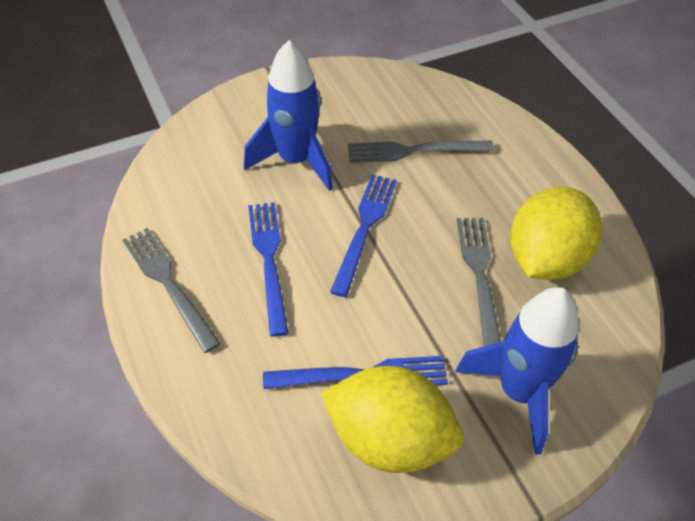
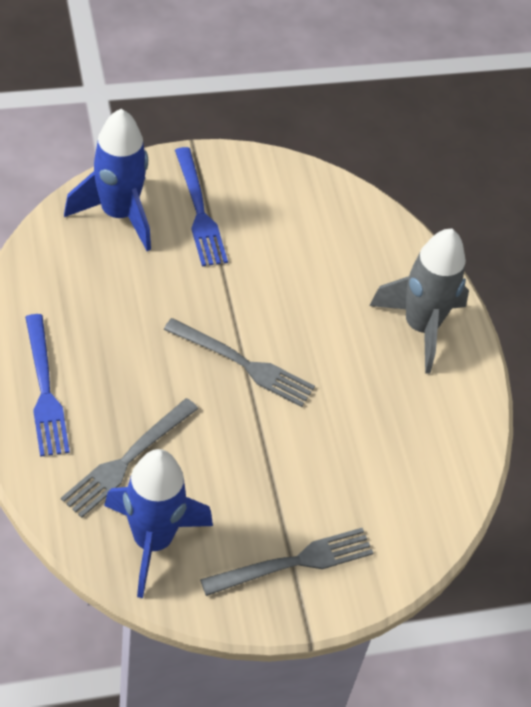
blue fork: 3 -> 2
grey rocket: 0 -> 1
yellow lemon: 2 -> 0

